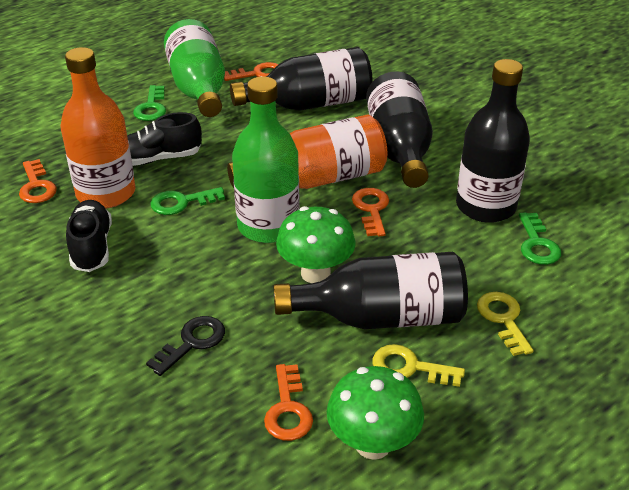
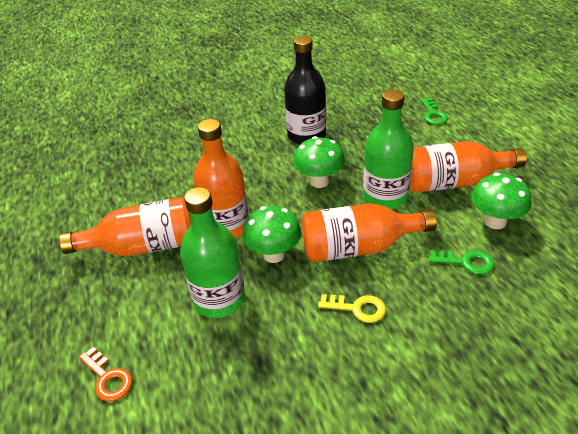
black bottle: 4 -> 1
black key: 1 -> 0
black shoe: 2 -> 0
green key: 3 -> 2
green mushroom: 2 -> 3
orange bottle: 2 -> 4
orange key: 4 -> 1
yellow key: 2 -> 1

